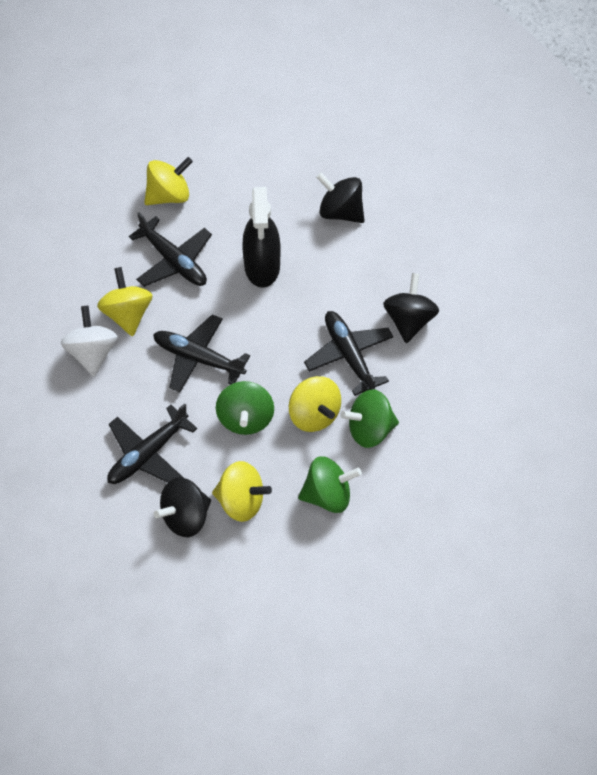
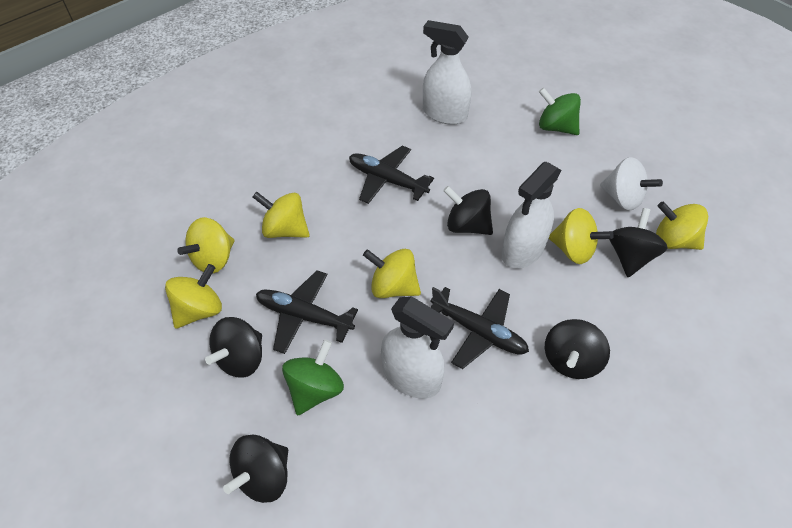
black plane: 4 -> 3
black spinning top: 3 -> 5
black spray bottle: 1 -> 0
green spinning top: 3 -> 2
white spray bottle: 0 -> 3
yellow spinning top: 4 -> 6

